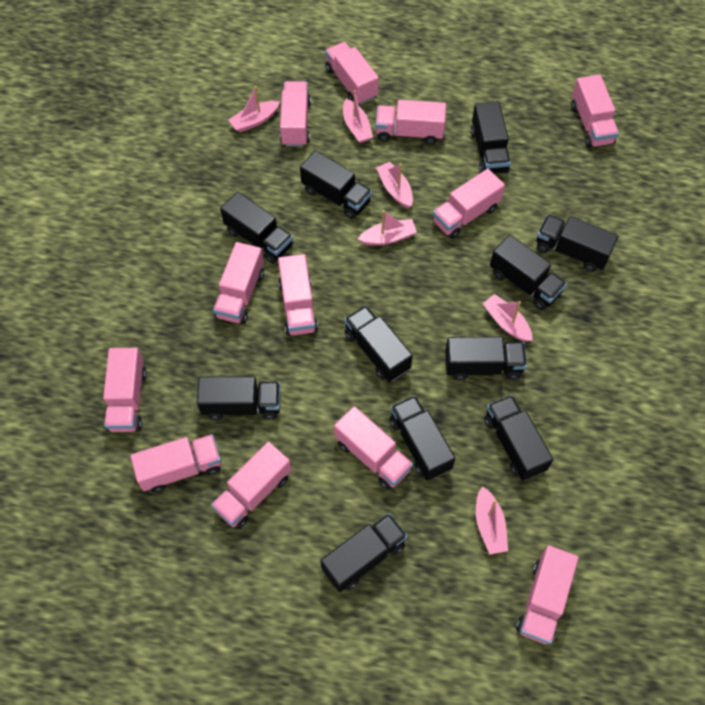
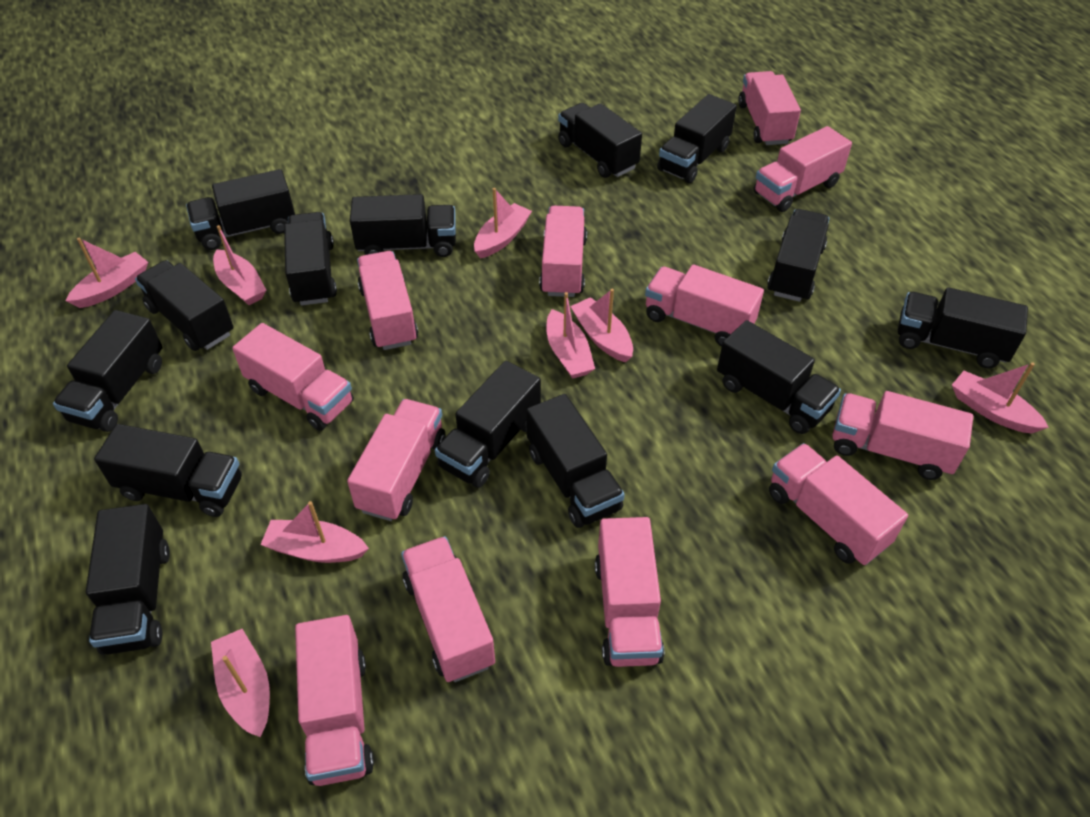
black truck: 11 -> 14
pink boat: 6 -> 8

